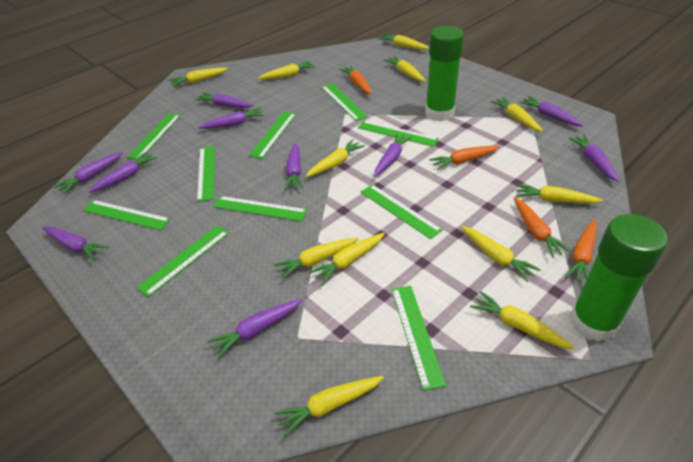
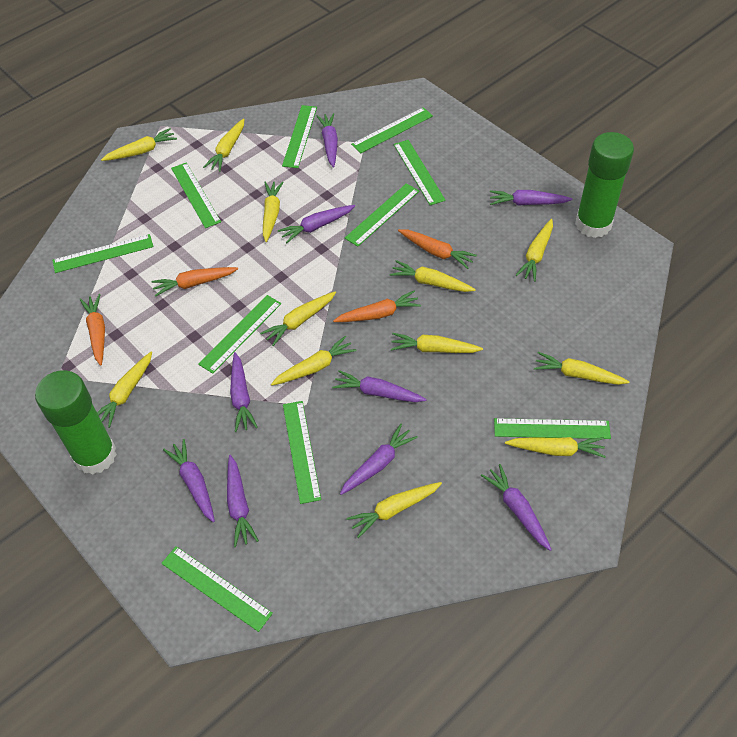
purple carrot: 10 -> 9

